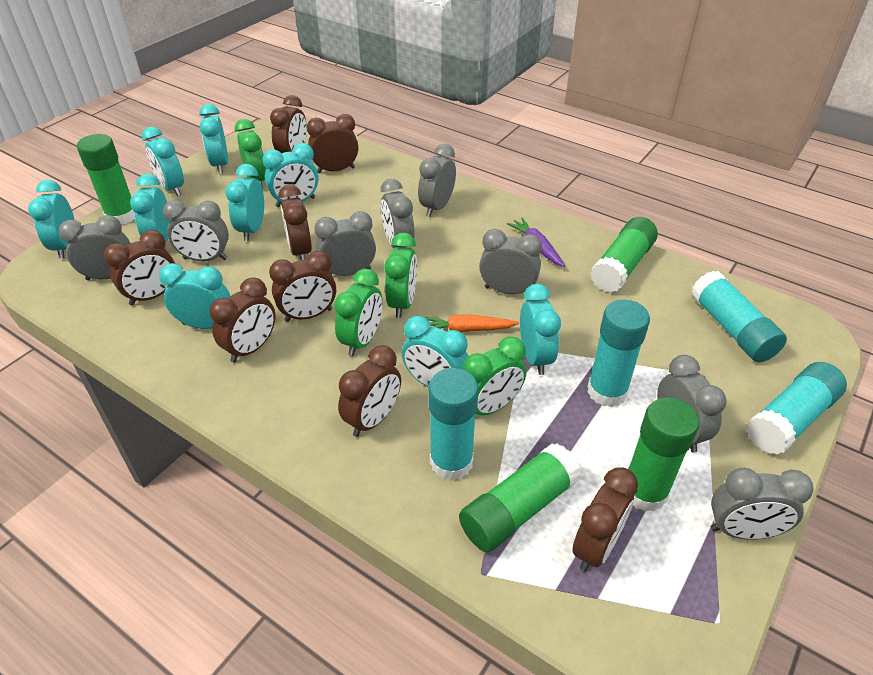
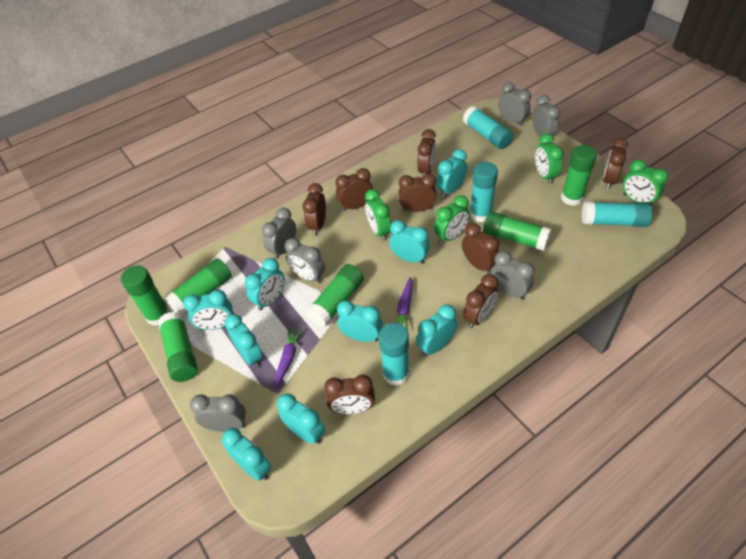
green glue stick: 4 -> 6
grey clock: 8 -> 6
orange carrot: 1 -> 0
purple carrot: 1 -> 2

